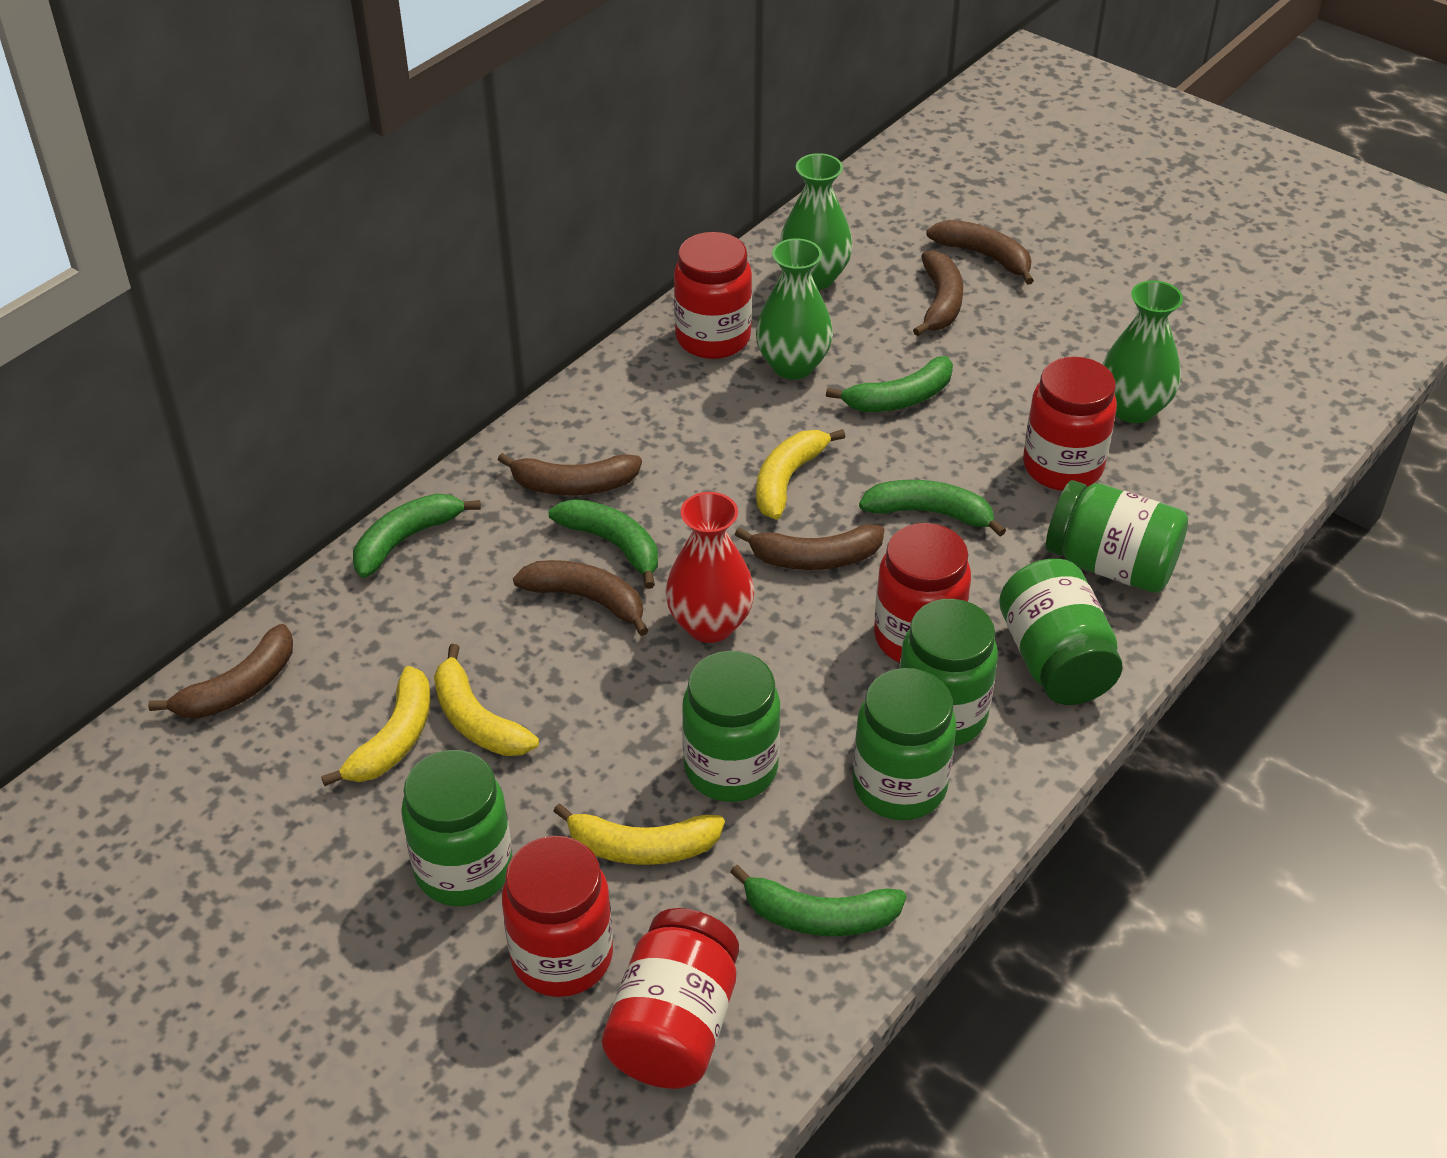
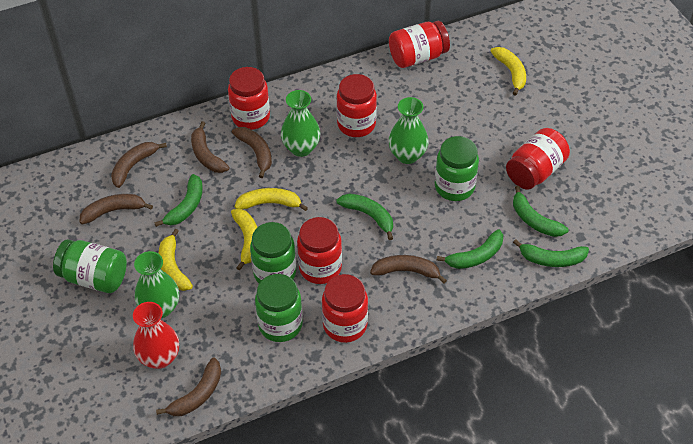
green jar: 6 -> 4
red jar: 5 -> 6

